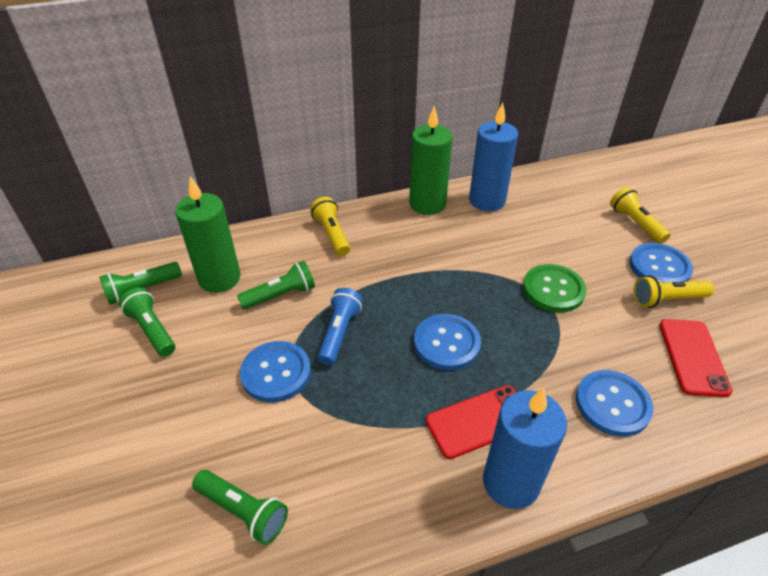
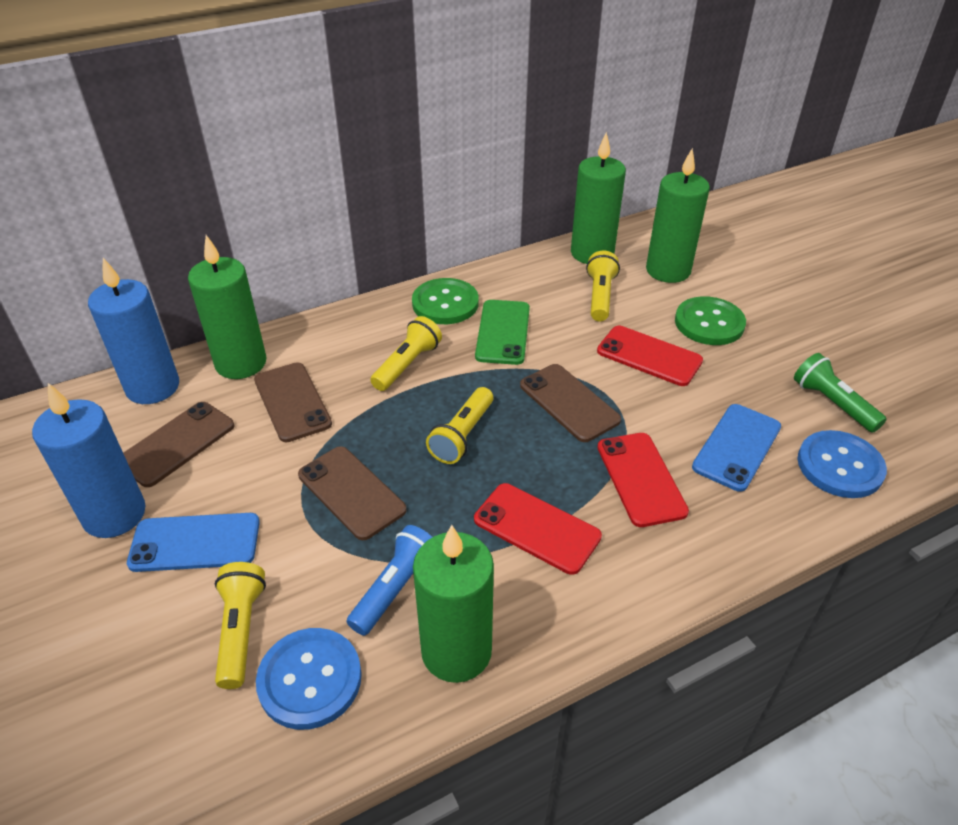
blue button: 4 -> 2
blue phone: 0 -> 2
brown phone: 0 -> 4
green button: 1 -> 2
green candle: 2 -> 4
green flashlight: 4 -> 1
green phone: 0 -> 1
red phone: 2 -> 3
yellow flashlight: 3 -> 4

